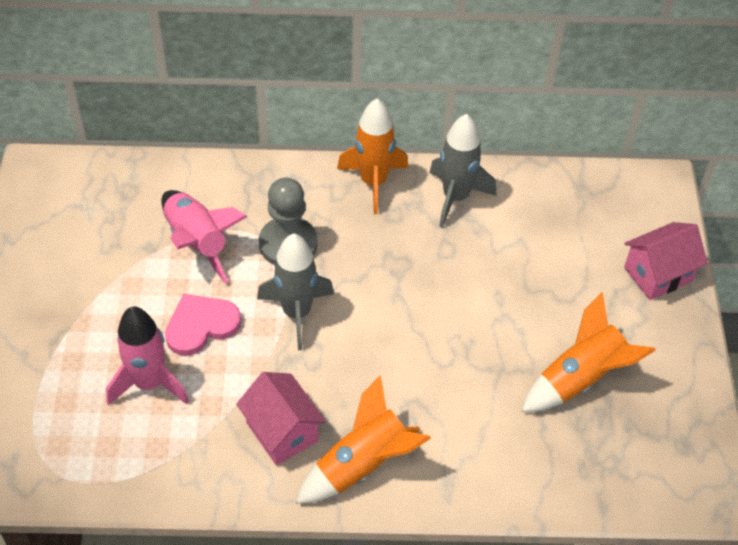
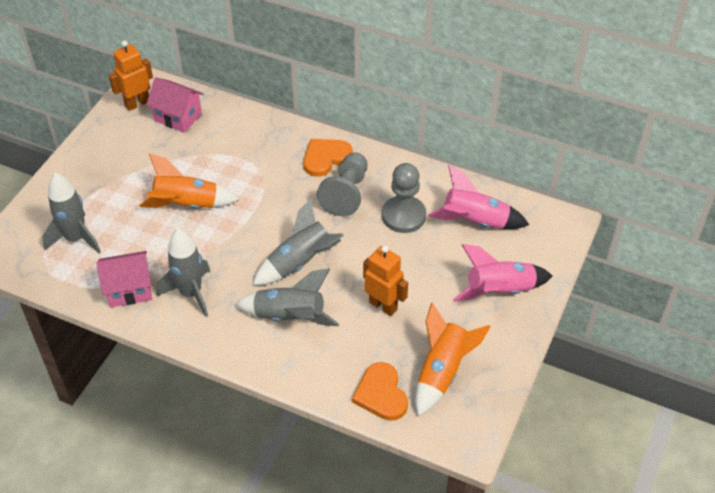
grey pawn: 1 -> 2
grey rocket: 2 -> 4
orange heart: 0 -> 2
orange robot: 0 -> 2
orange rocket: 3 -> 2
pink heart: 1 -> 0

